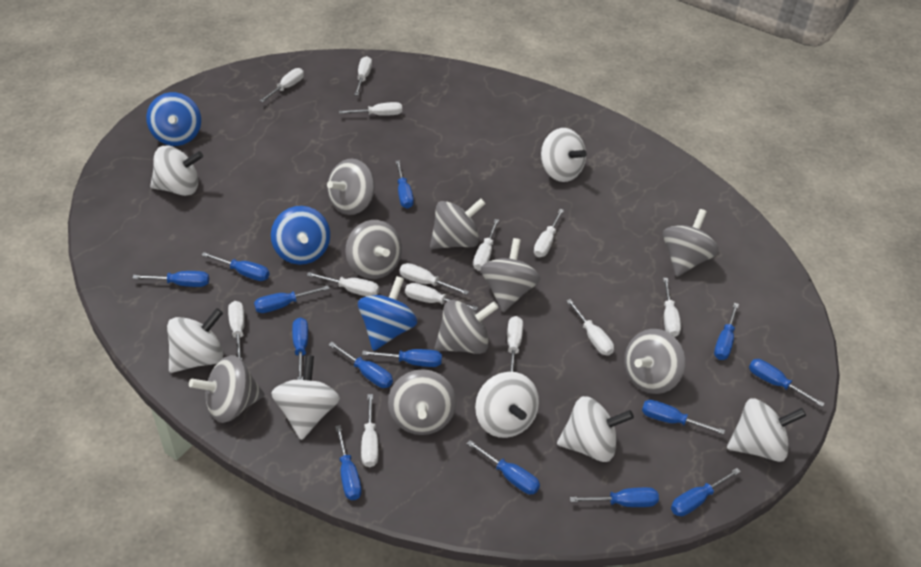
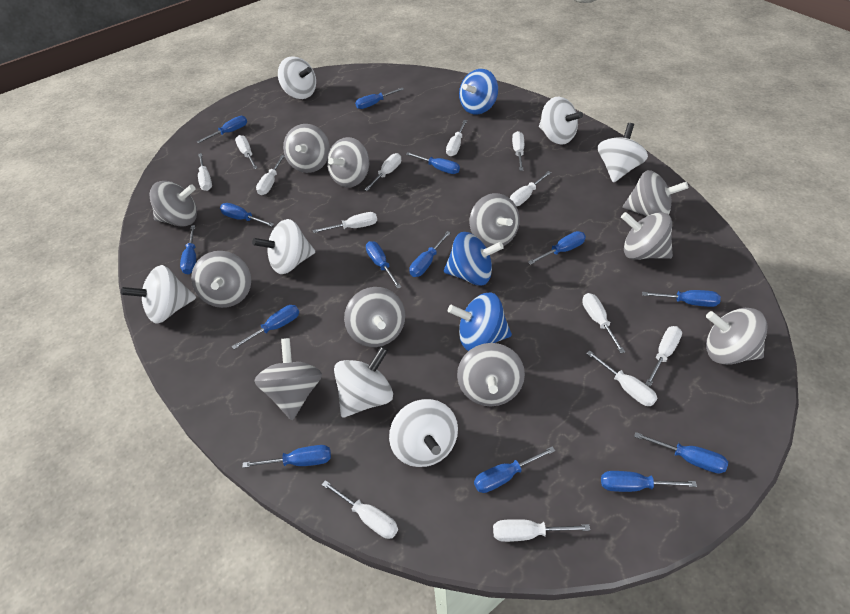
grey spinning top: 9 -> 11

